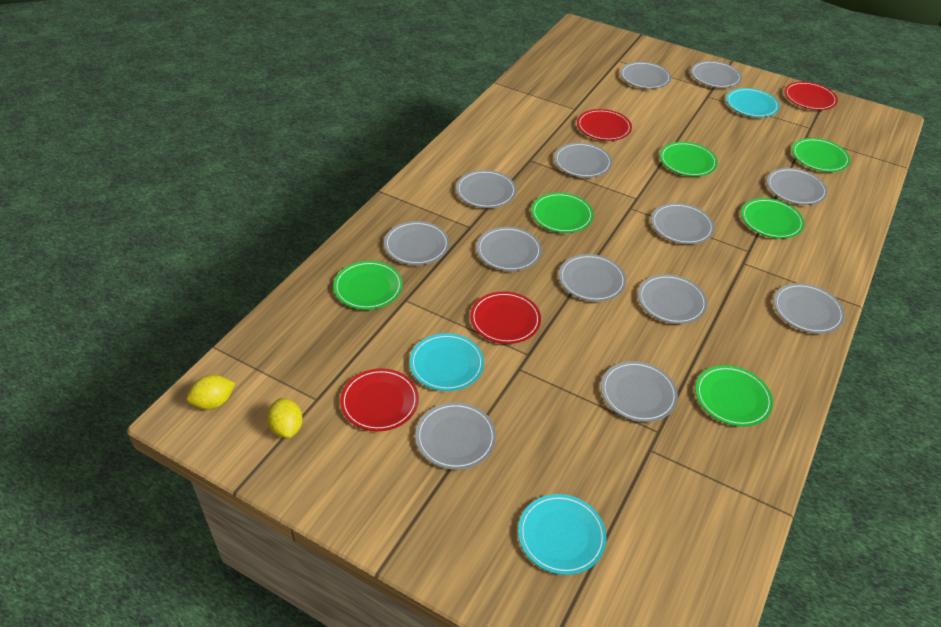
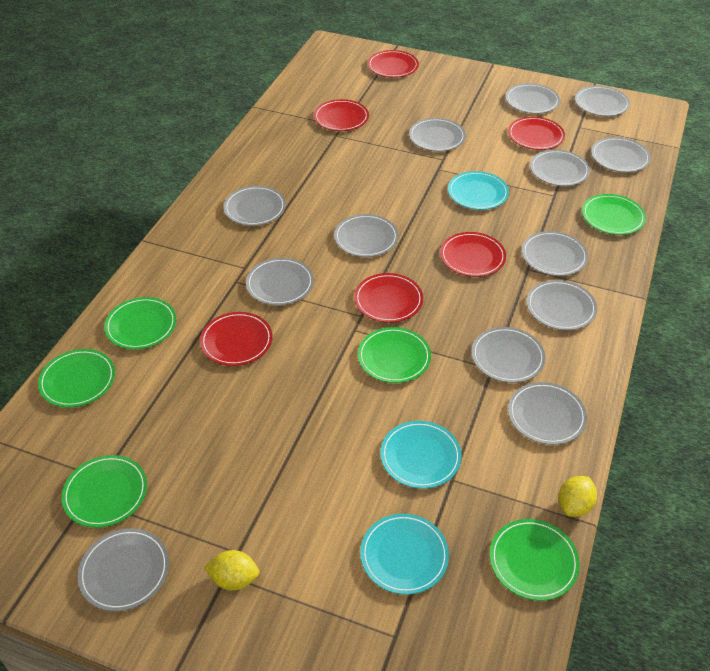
red plate: 4 -> 6

